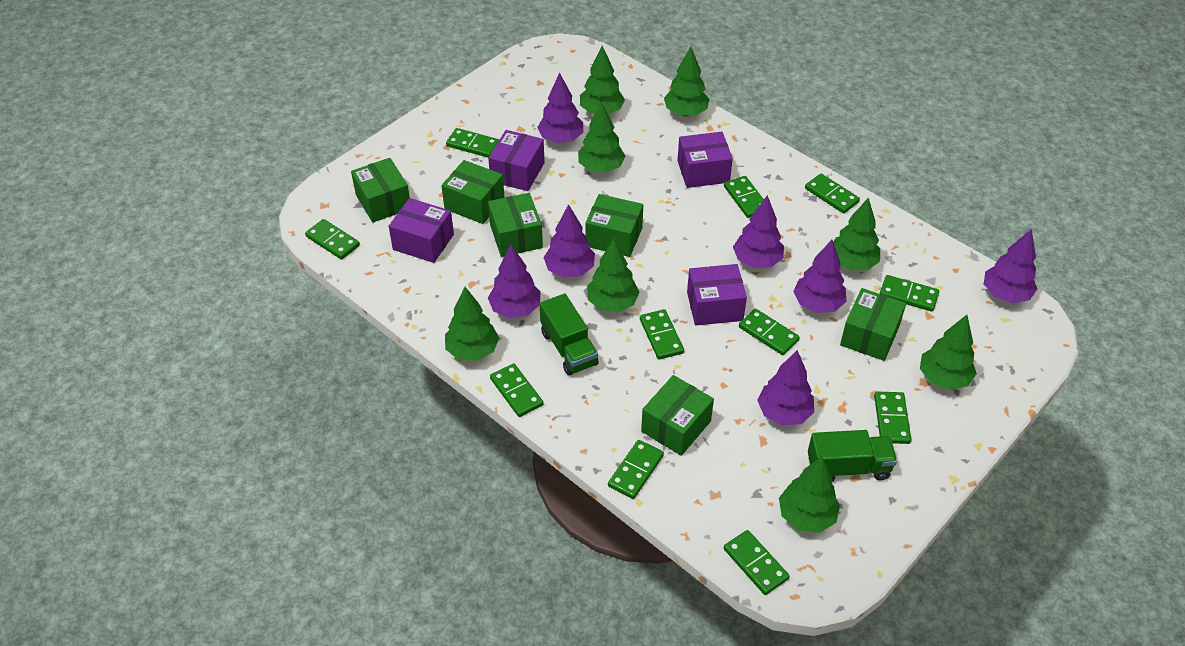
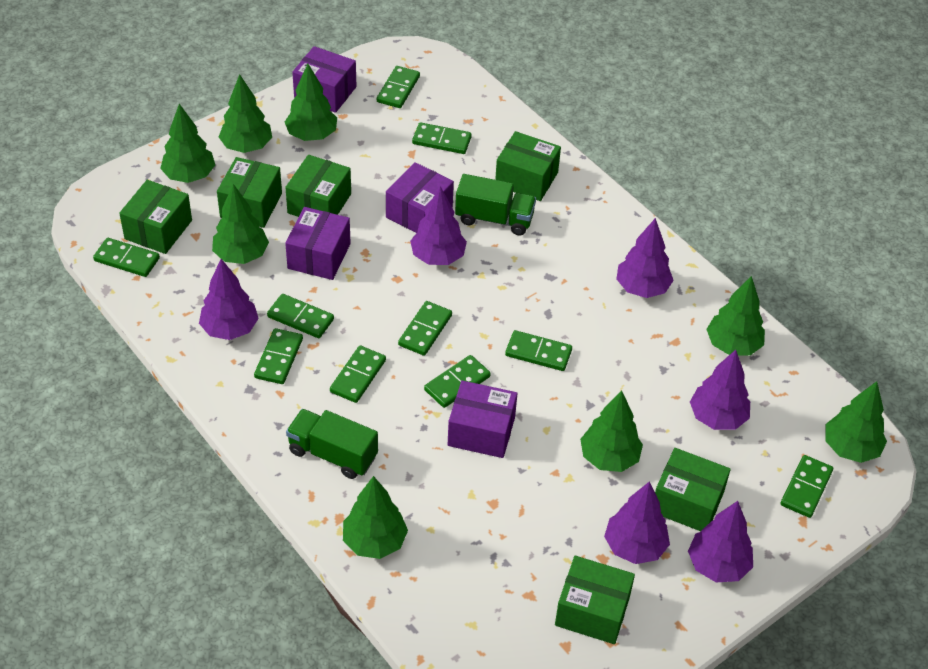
green domino: 11 -> 10
purple tree: 7 -> 6

